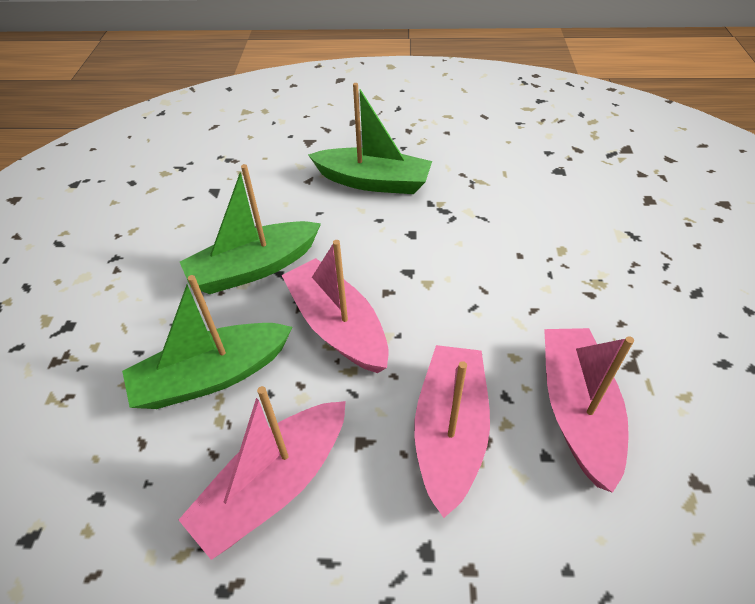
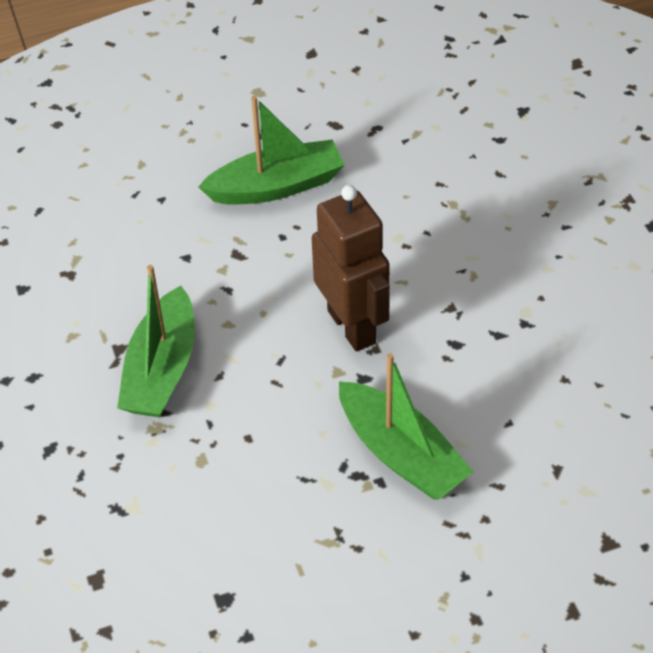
brown robot: 0 -> 1
pink boat: 4 -> 0

